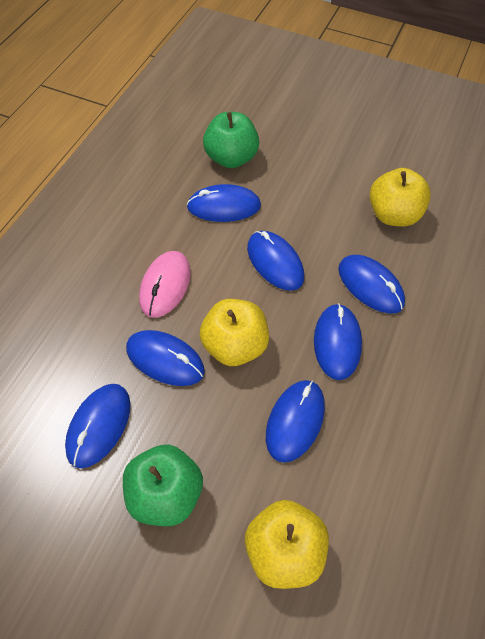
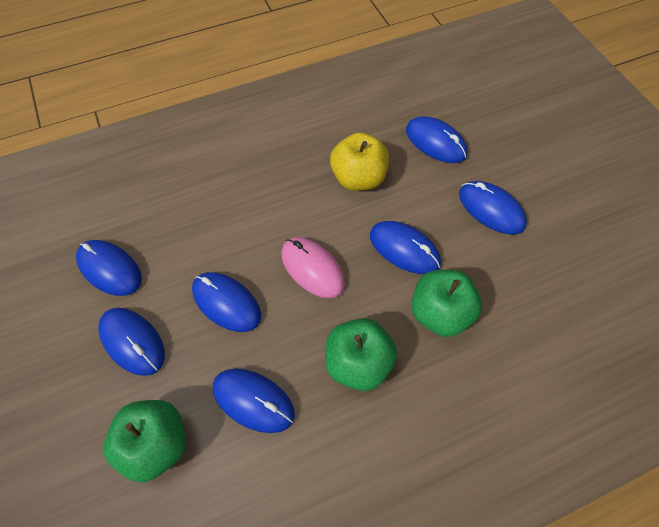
green apple: 2 -> 3
yellow apple: 3 -> 1

